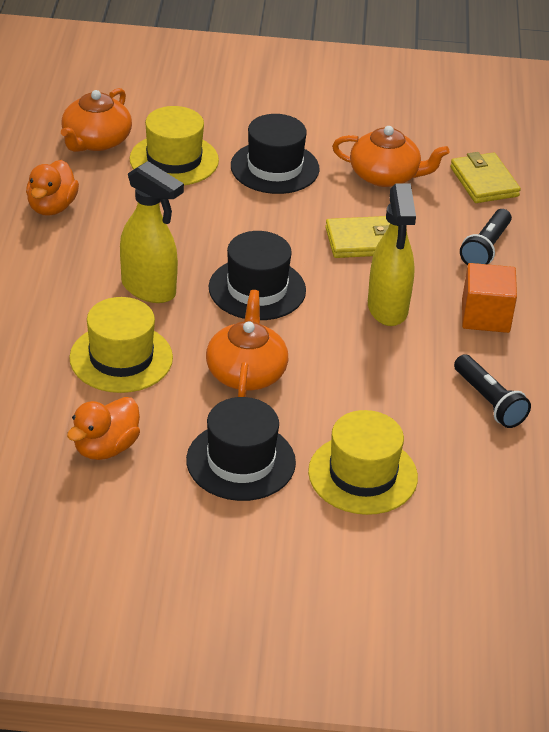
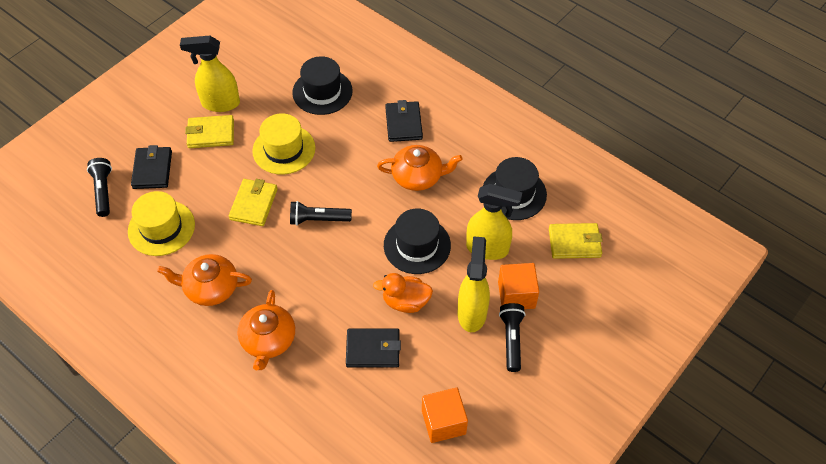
black flashlight: 2 -> 3
black wallet: 0 -> 3
orange cube: 1 -> 2
orange duck: 2 -> 1
yellow hat: 3 -> 2
yellow spray bottle: 2 -> 3
yellow wallet: 2 -> 3

